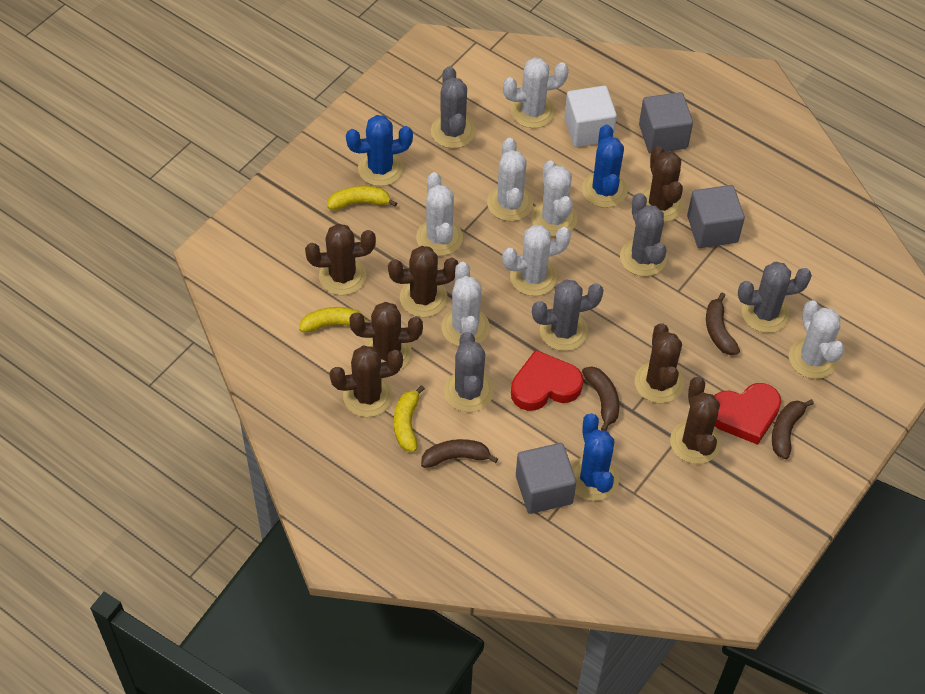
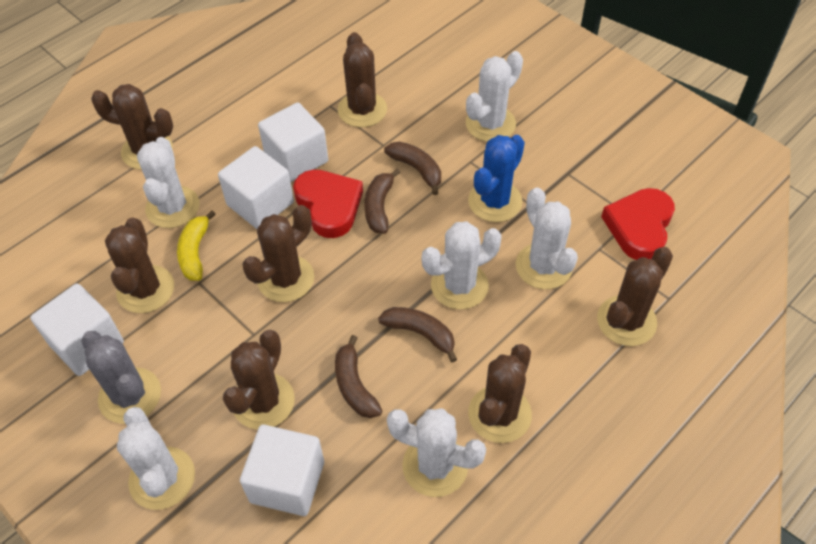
blue cactus: 3 -> 1
grey cactus: 5 -> 1
grey cube: 3 -> 0
white cactus: 7 -> 6
white cube: 1 -> 4
yellow banana: 3 -> 1

